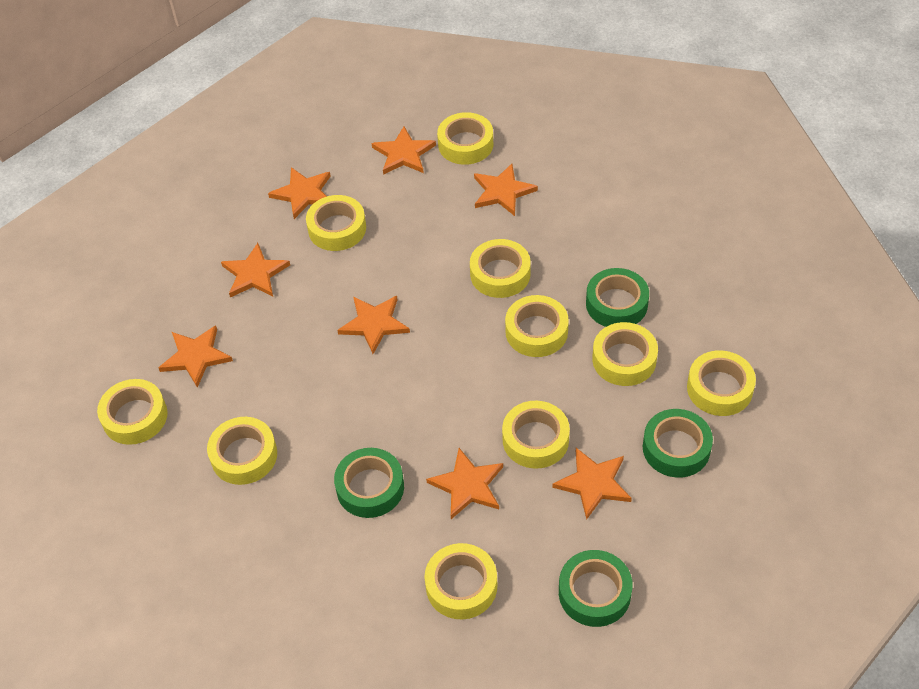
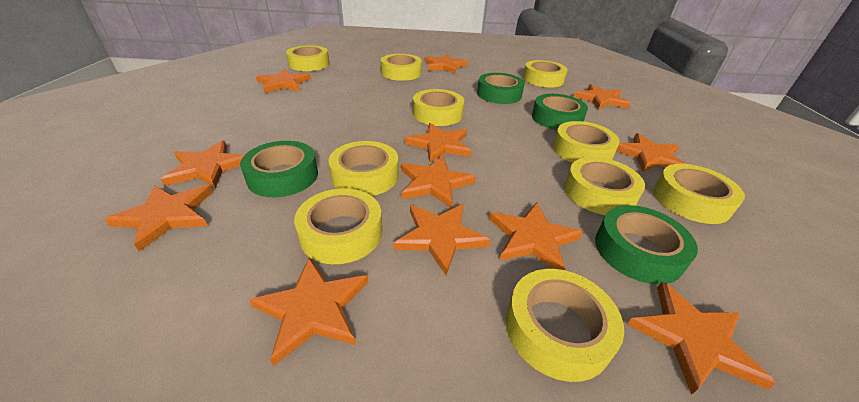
orange star: 8 -> 12

